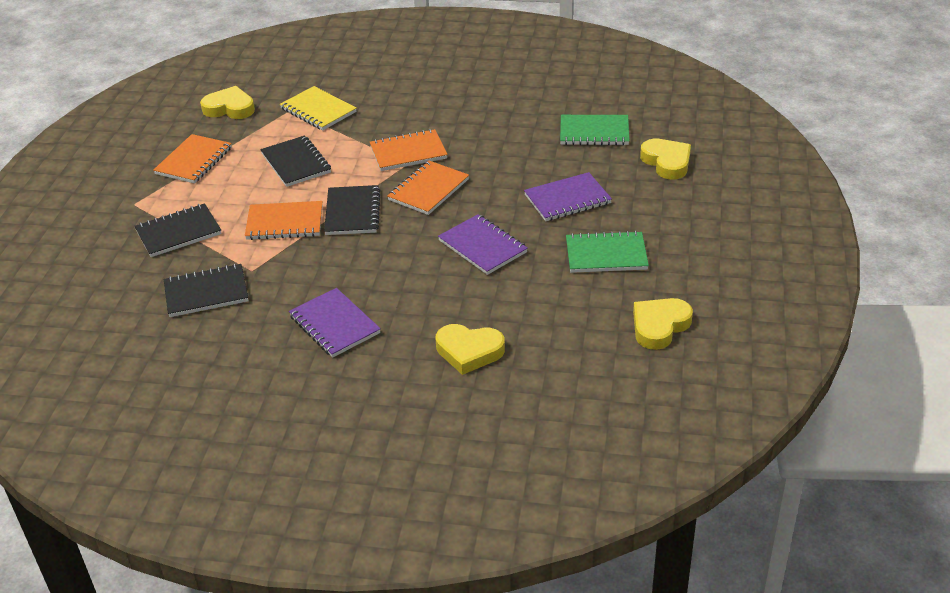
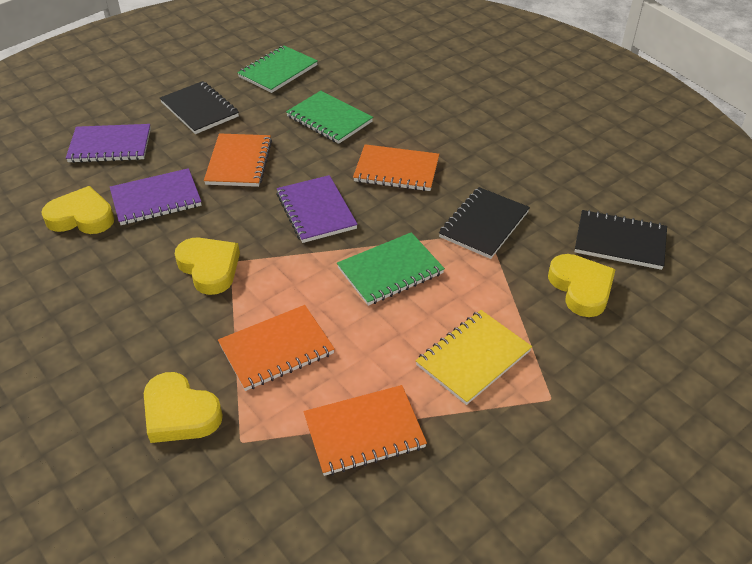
black notebook: 4 -> 3
green notebook: 2 -> 3

